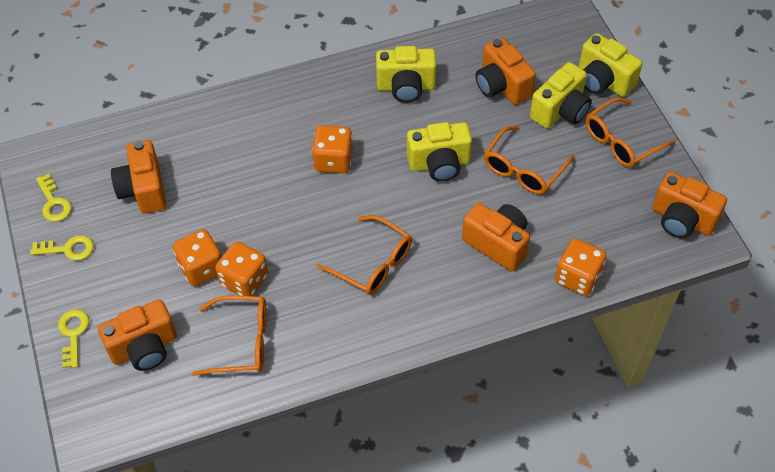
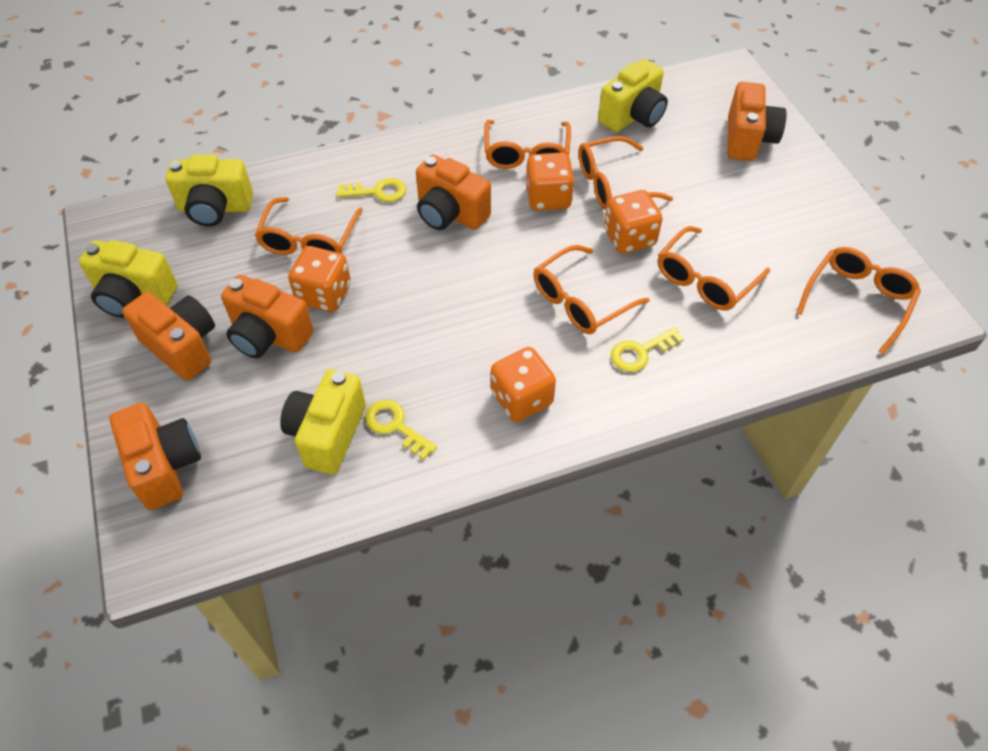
orange glasses: 4 -> 6

